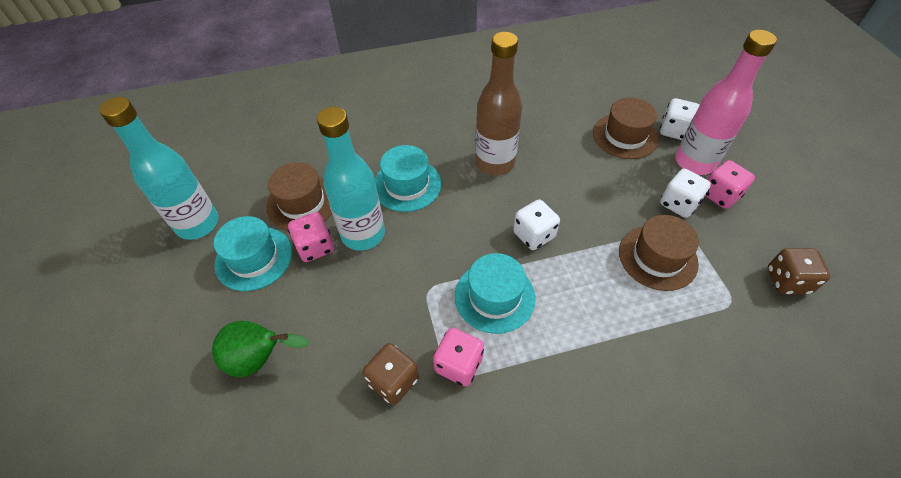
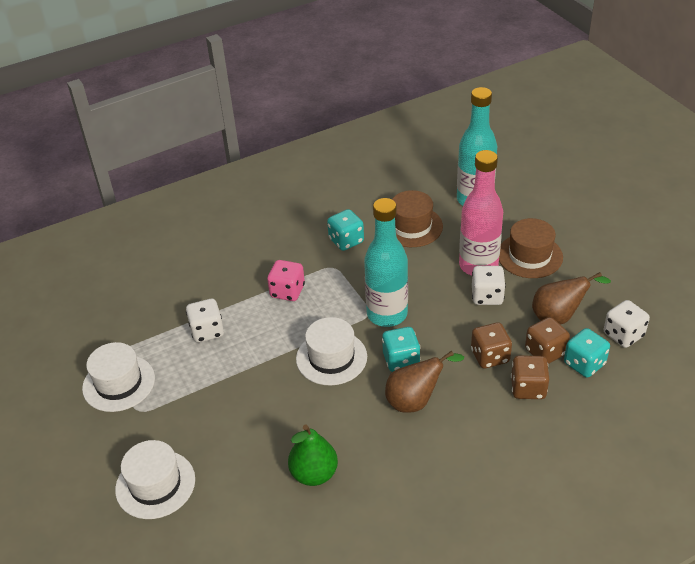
brown bottle: 1 -> 0
brown dice: 2 -> 3
brown hat: 3 -> 2
brown pear: 0 -> 2
pink dice: 3 -> 1
turquoise dice: 0 -> 3
turquoise hat: 3 -> 0
white hat: 0 -> 3

